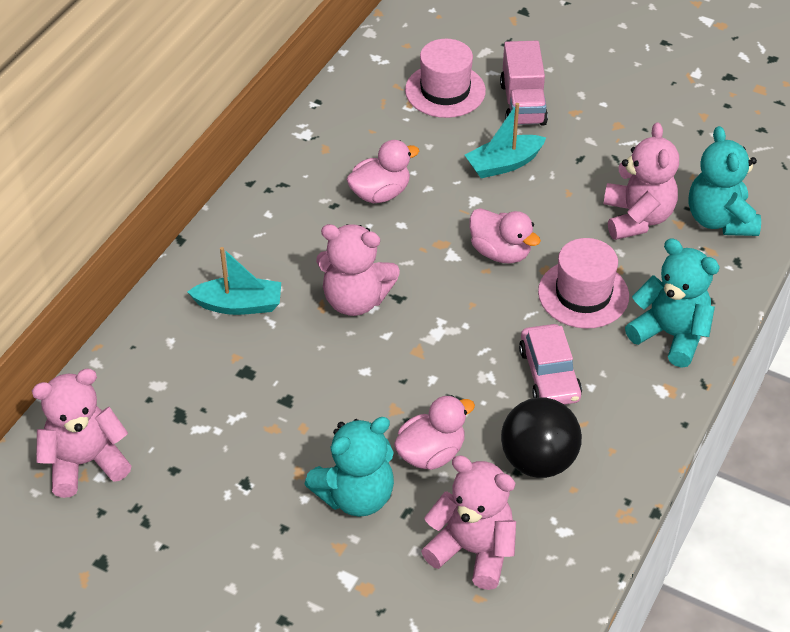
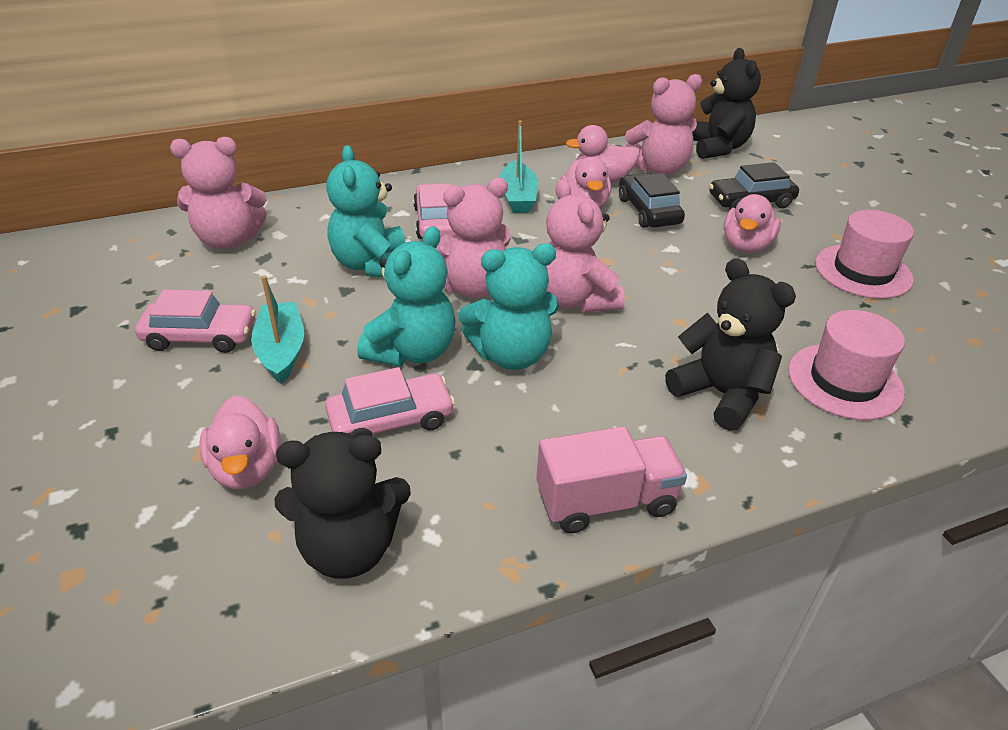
black ball: 1 -> 0
black car: 0 -> 2
black teddy bear: 0 -> 3
pink car: 1 -> 3
pink duck: 3 -> 4

